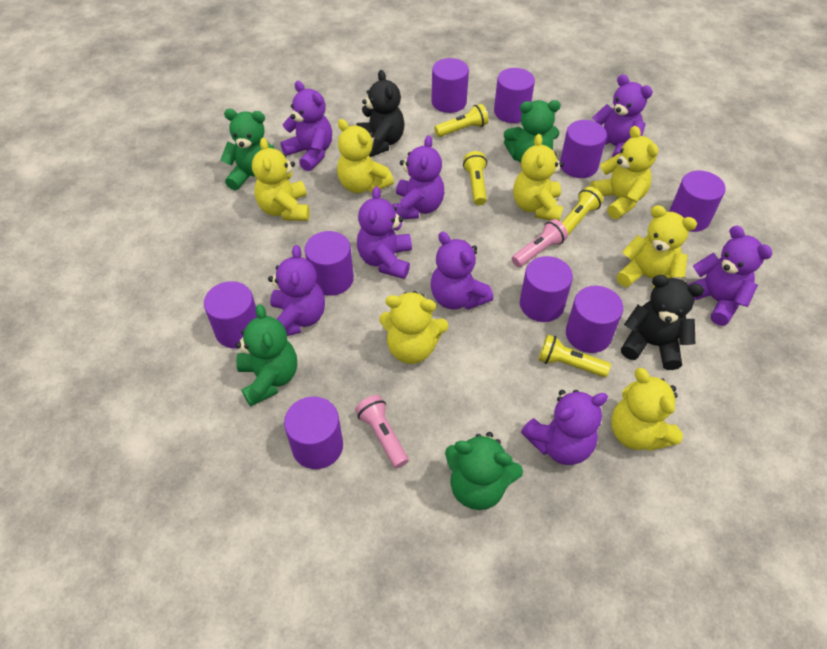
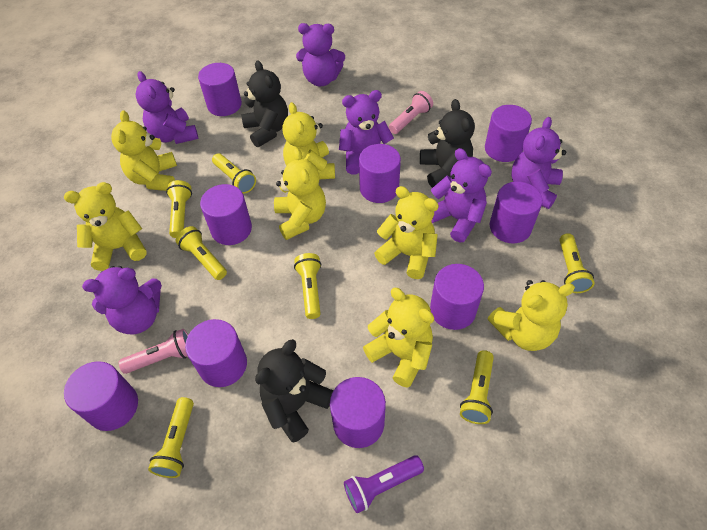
black teddy bear: 2 -> 3
green teddy bear: 4 -> 0
purple flashlight: 0 -> 1
purple teddy bear: 8 -> 6
yellow flashlight: 4 -> 7

